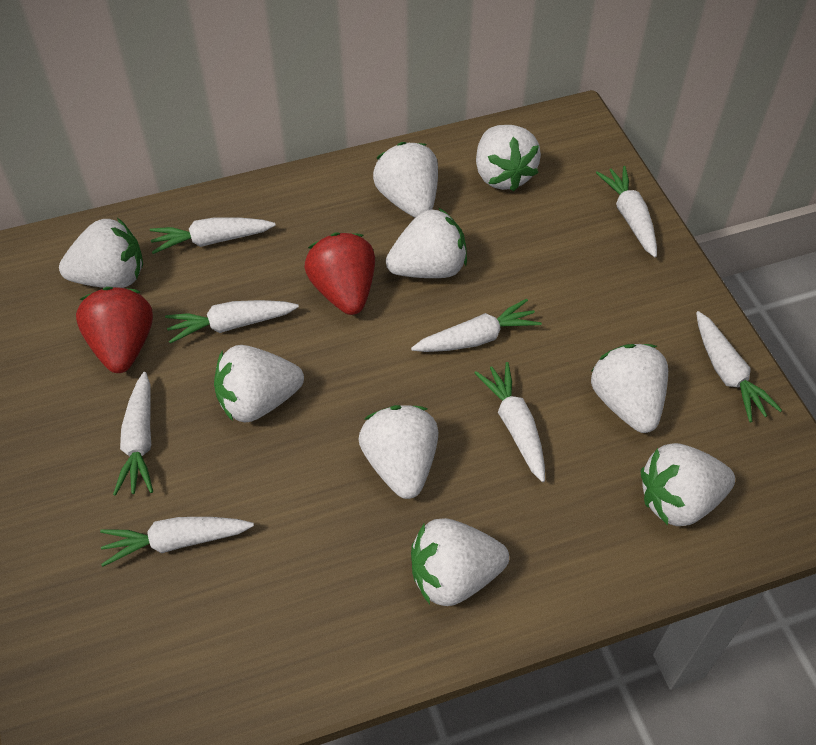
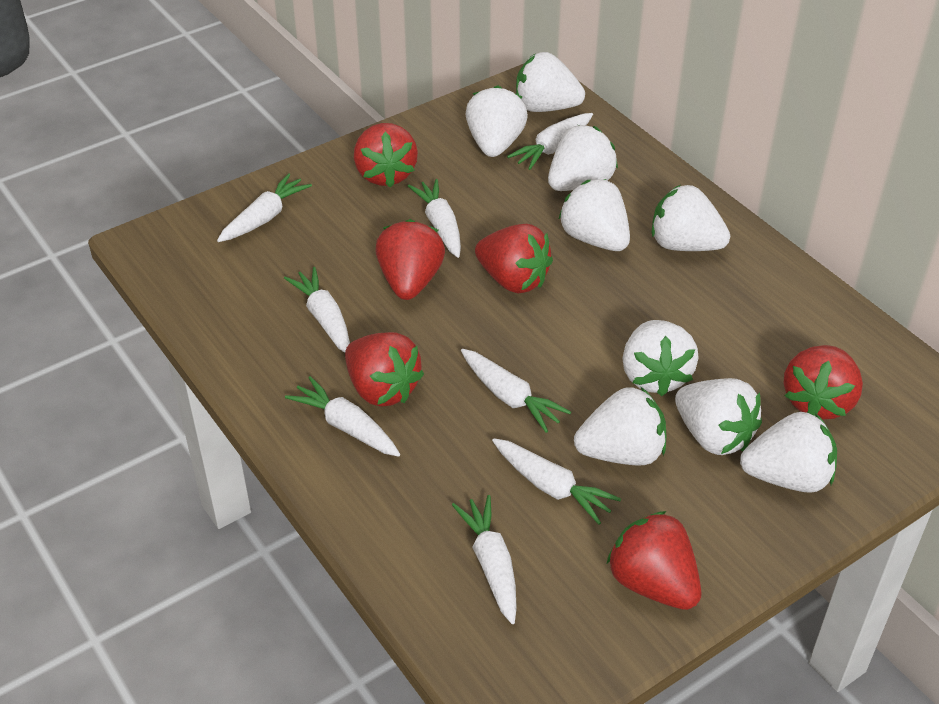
red strawberry: 2 -> 6

